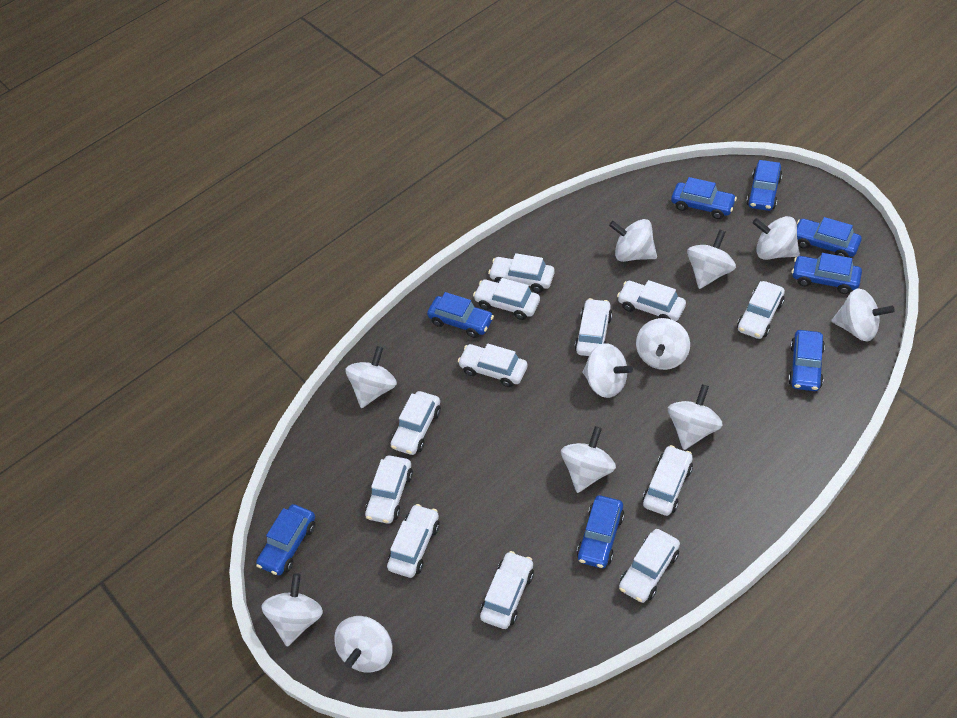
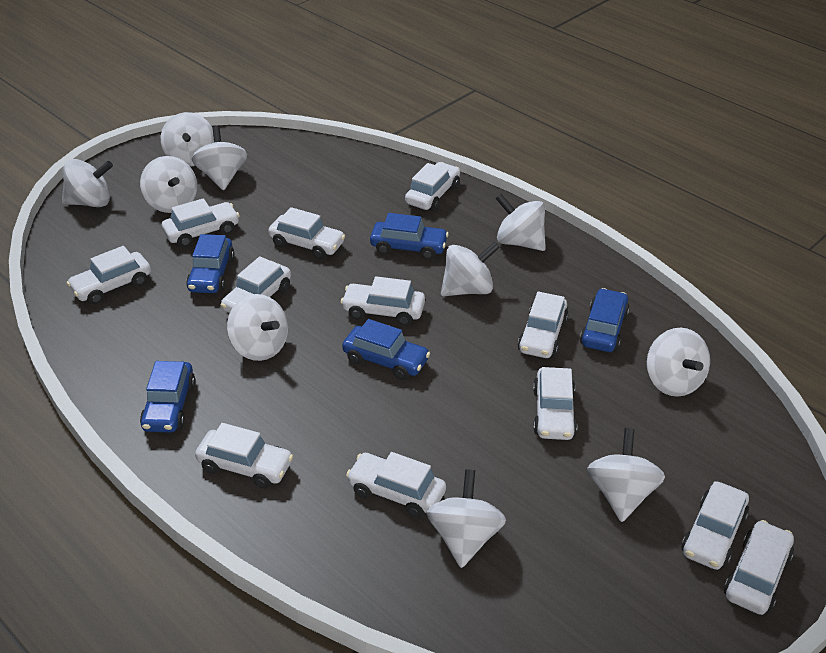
blue car: 8 -> 5
white spinning top: 11 -> 10

